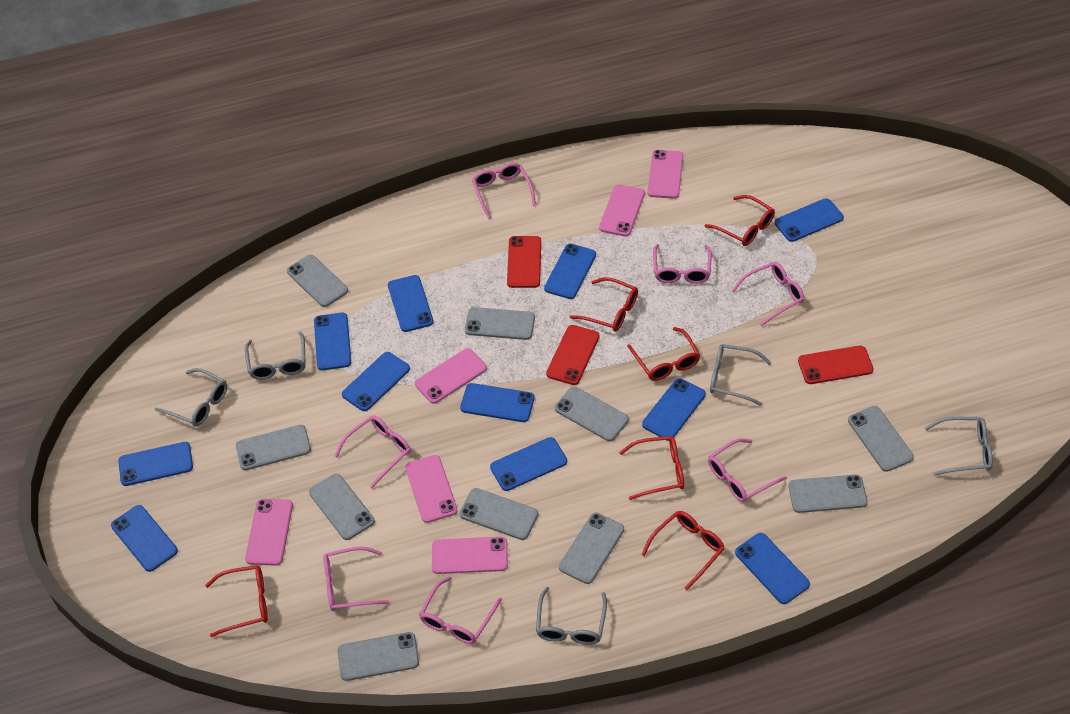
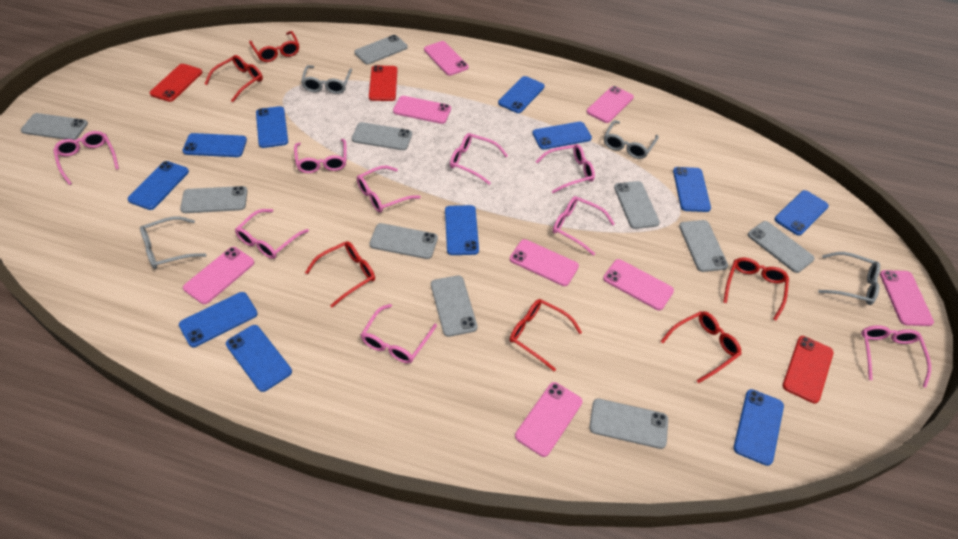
grey glasses: 5 -> 4
pink glasses: 7 -> 9
pink phone: 6 -> 8

